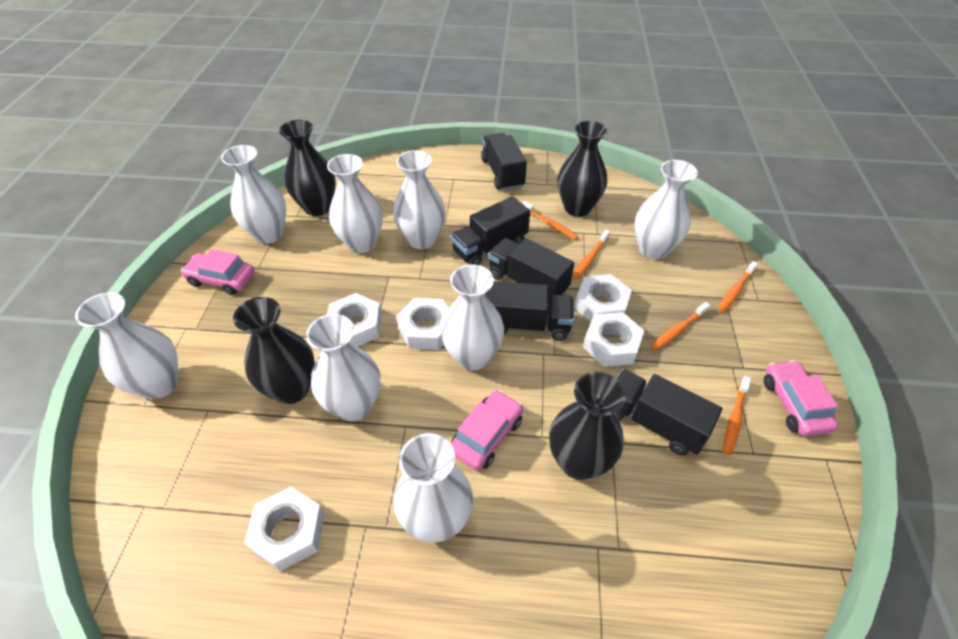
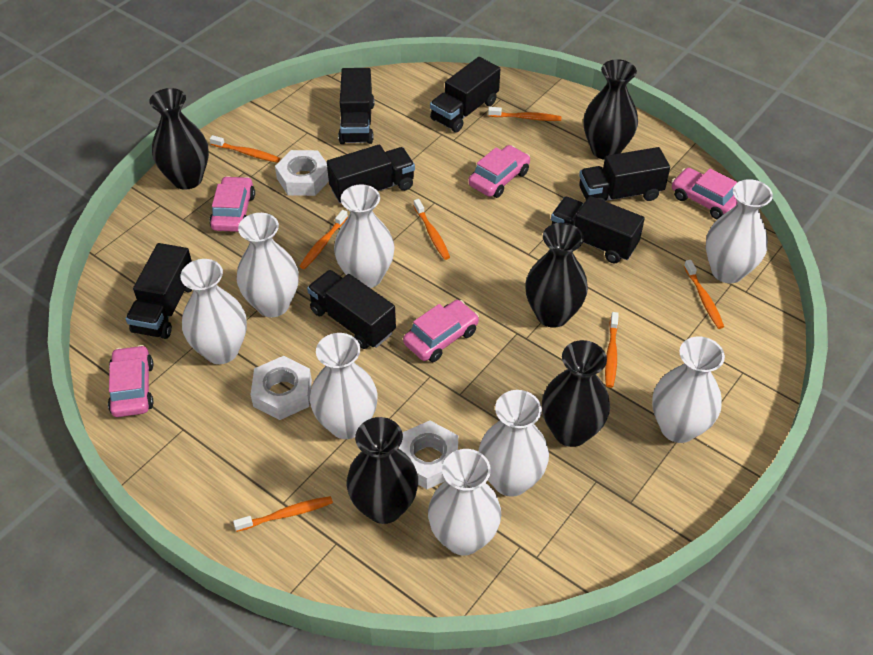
black truck: 5 -> 7
black vase: 4 -> 5
orange toothbrush: 5 -> 7
pink car: 3 -> 5
white nut: 5 -> 3

